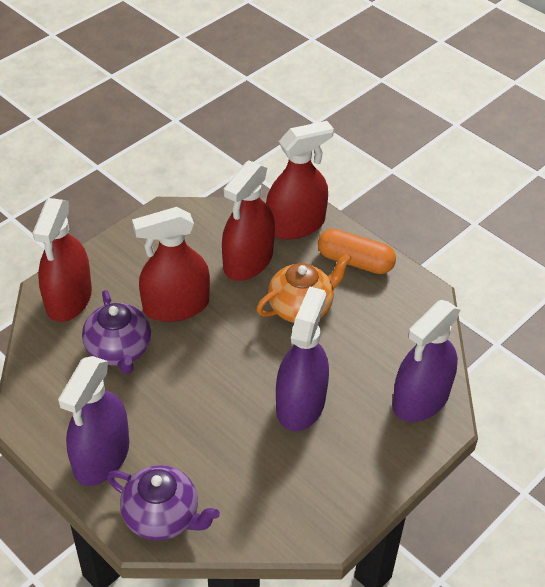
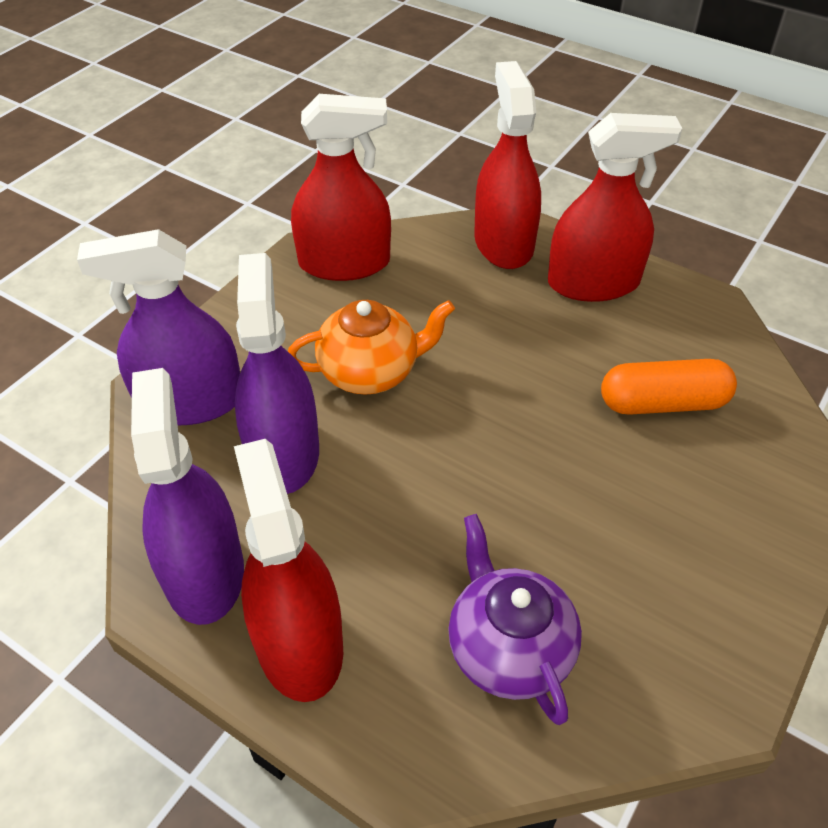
purple teapot: 2 -> 1

